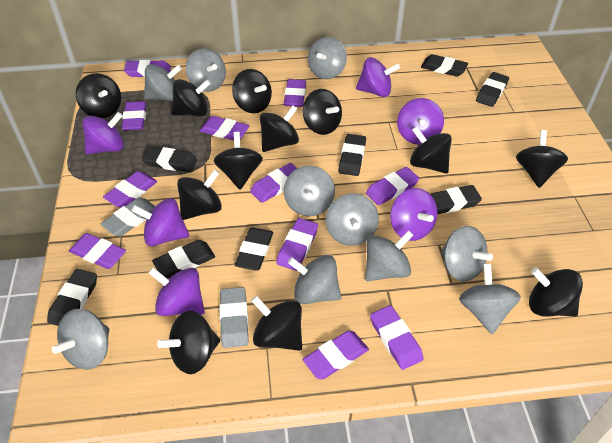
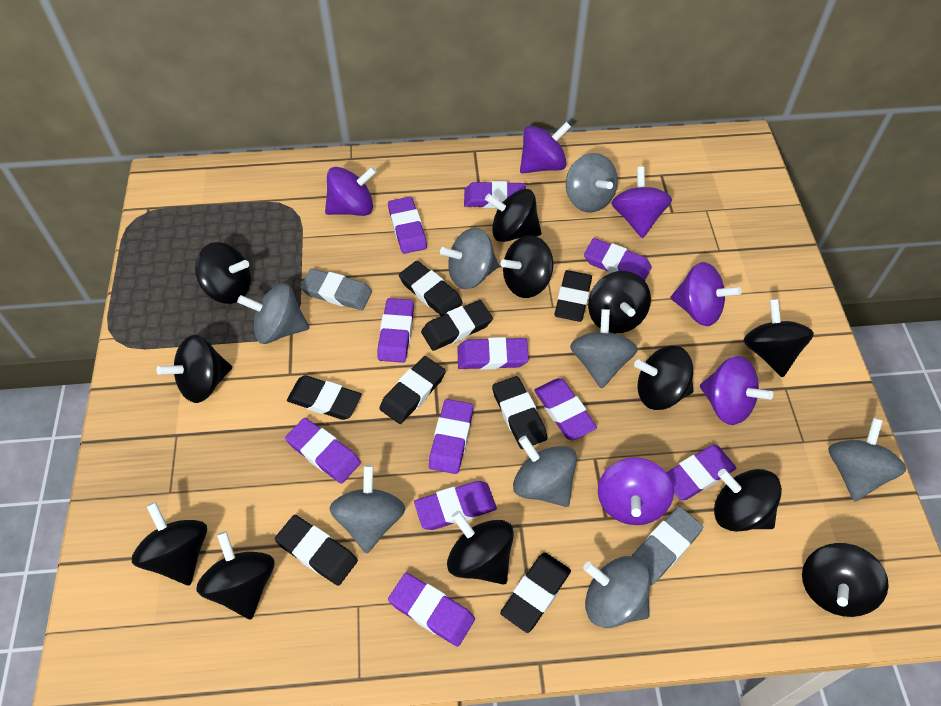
grey spinning top: 10 -> 8

